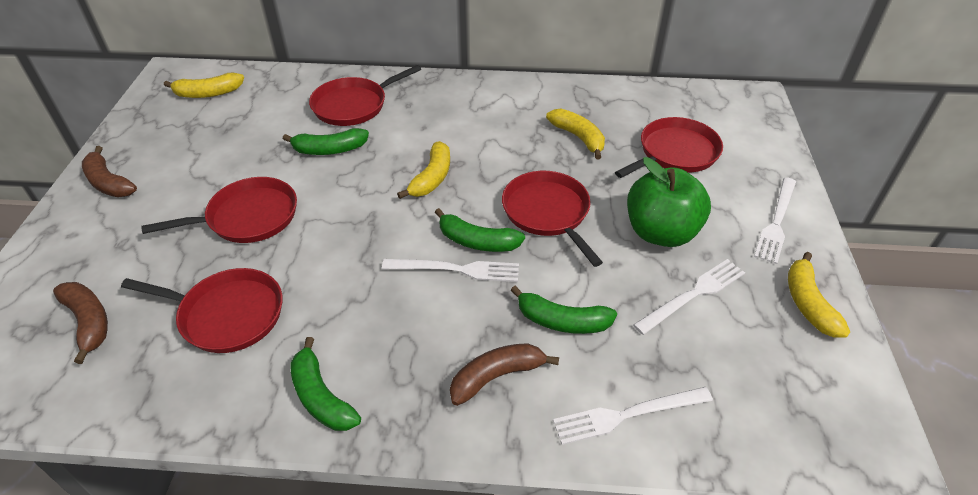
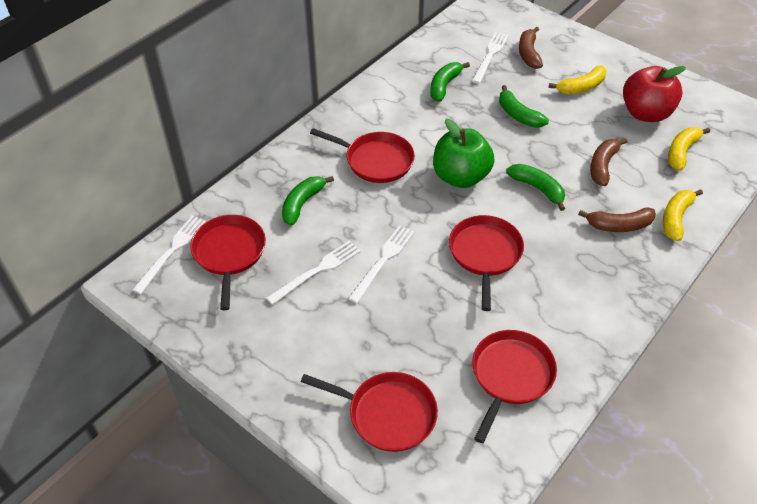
red apple: 0 -> 1
yellow banana: 4 -> 3

